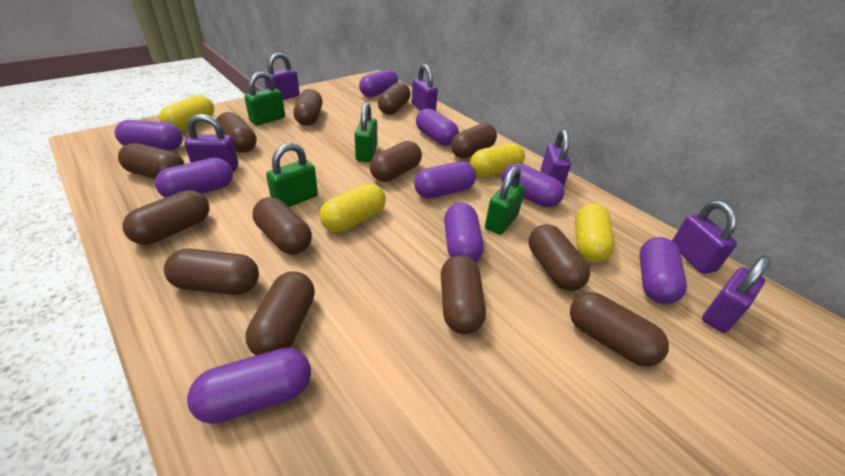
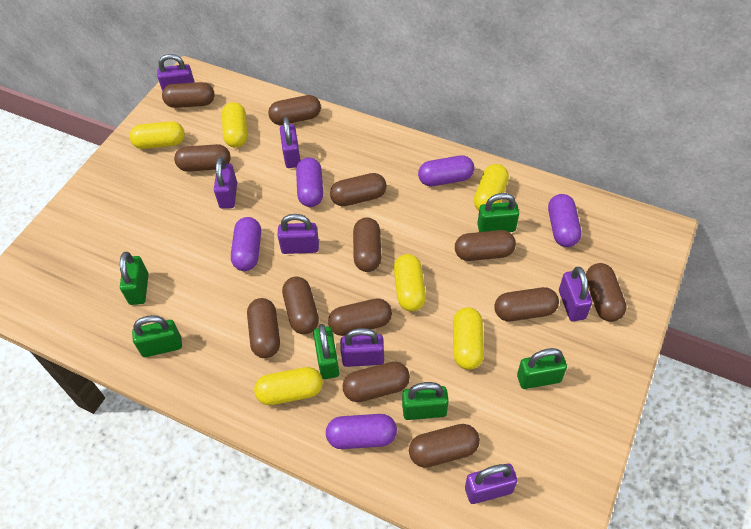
green padlock: 4 -> 6
purple capsule: 9 -> 5
purple padlock: 6 -> 7
yellow capsule: 4 -> 6

